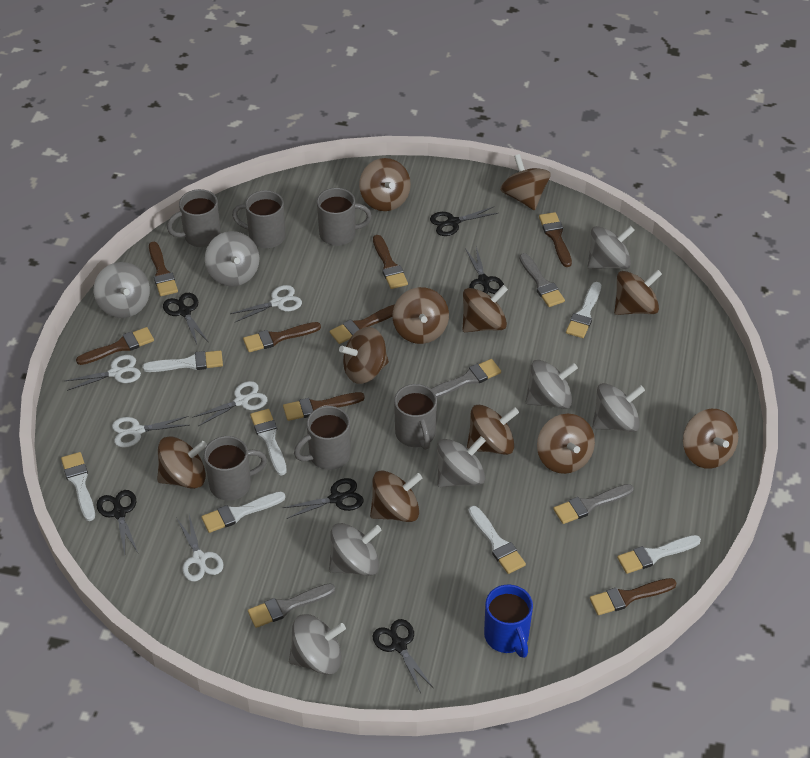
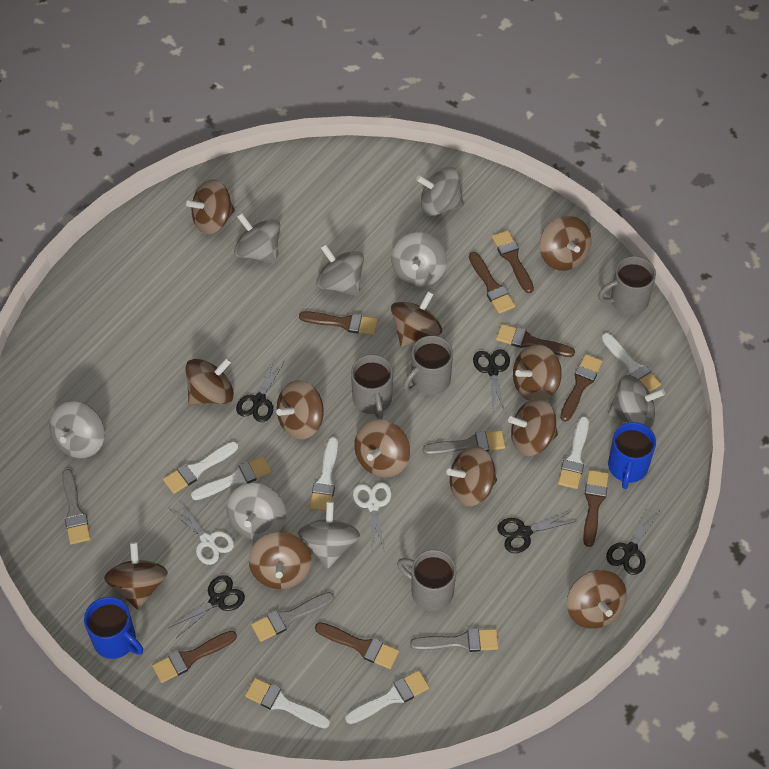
black scissors: 6 -> 5
blue mug: 1 -> 2
brown spinning top: 11 -> 12
grey mug: 6 -> 4
white scissors: 5 -> 2

